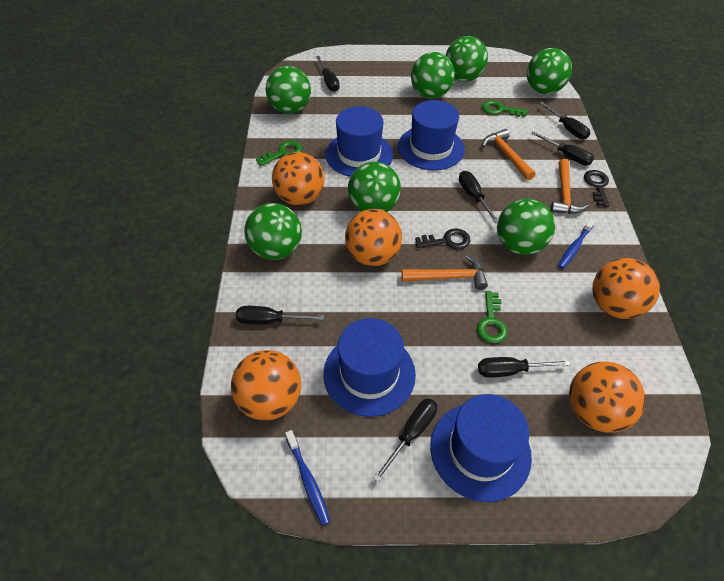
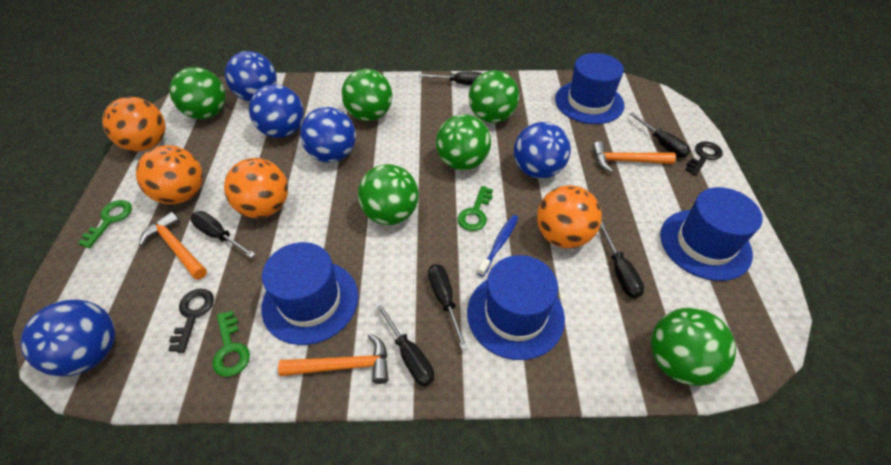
black screwdriver: 7 -> 6
blue ball: 0 -> 5
blue toothbrush: 2 -> 1
green ball: 7 -> 6
orange ball: 5 -> 4

